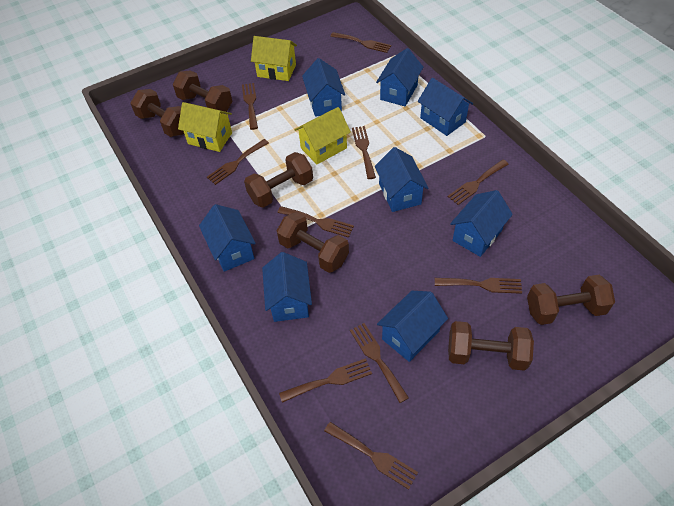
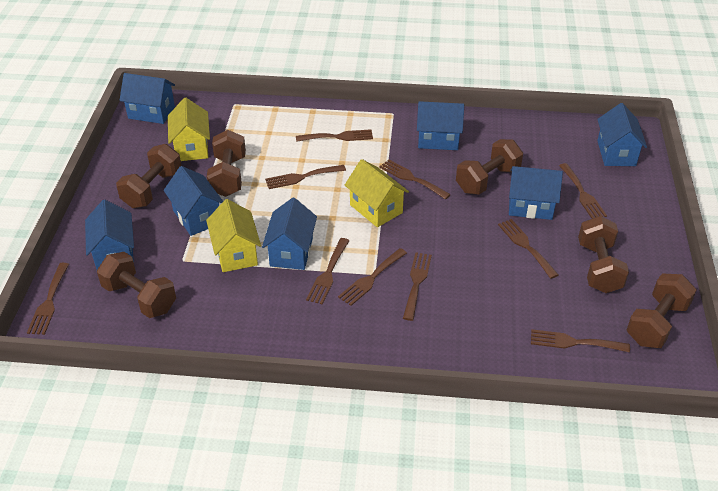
blue house: 8 -> 7

